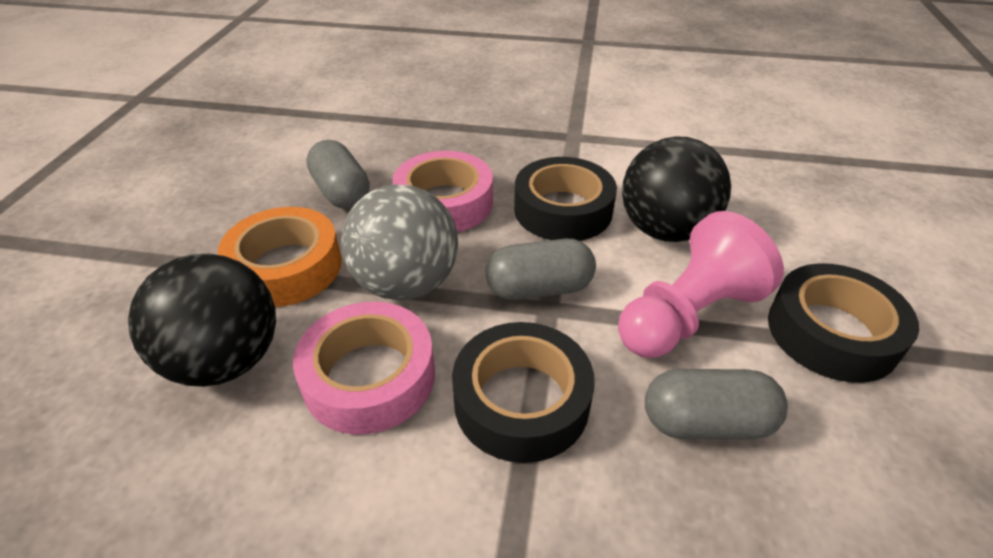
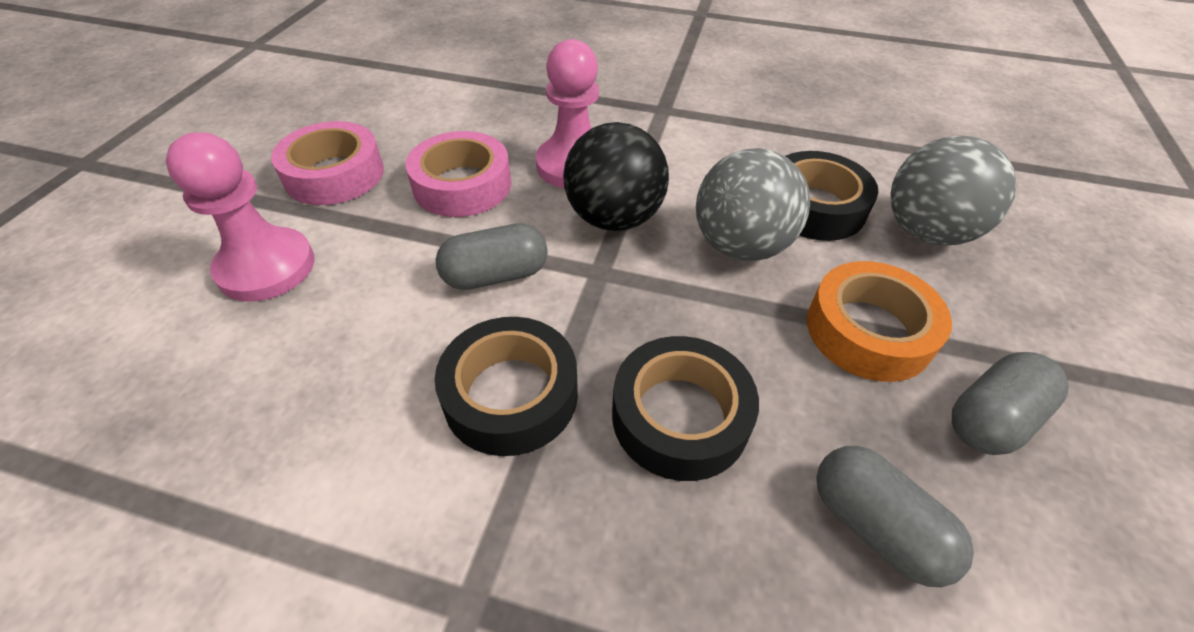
black ball: 2 -> 1
grey ball: 1 -> 2
pink pawn: 1 -> 2

